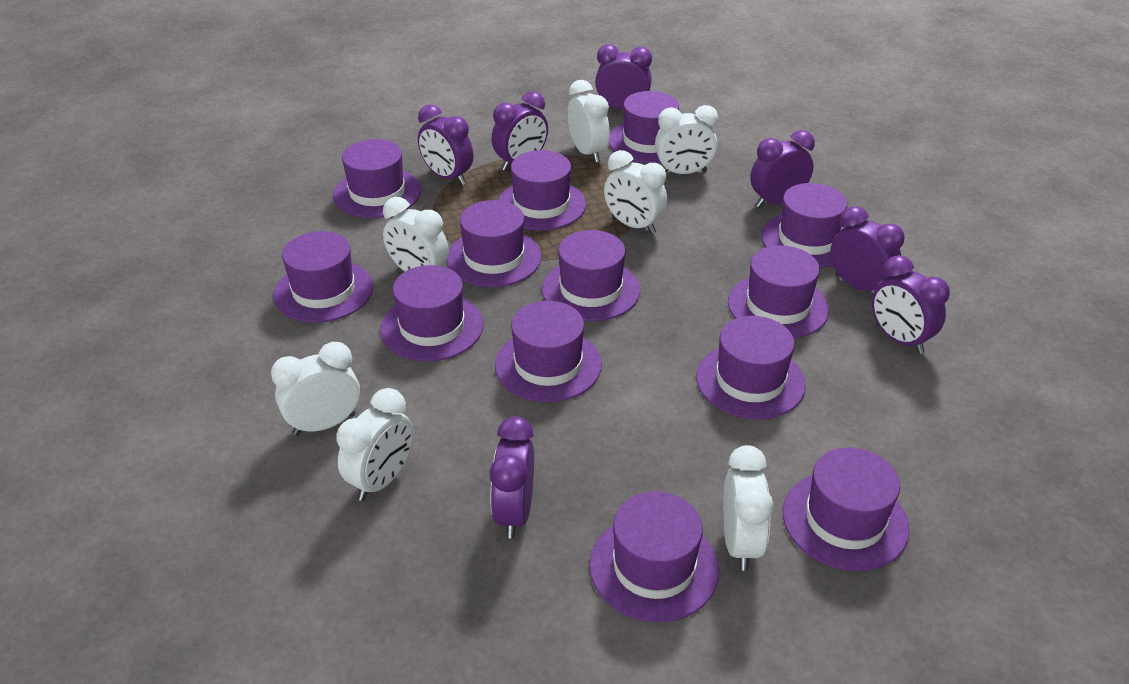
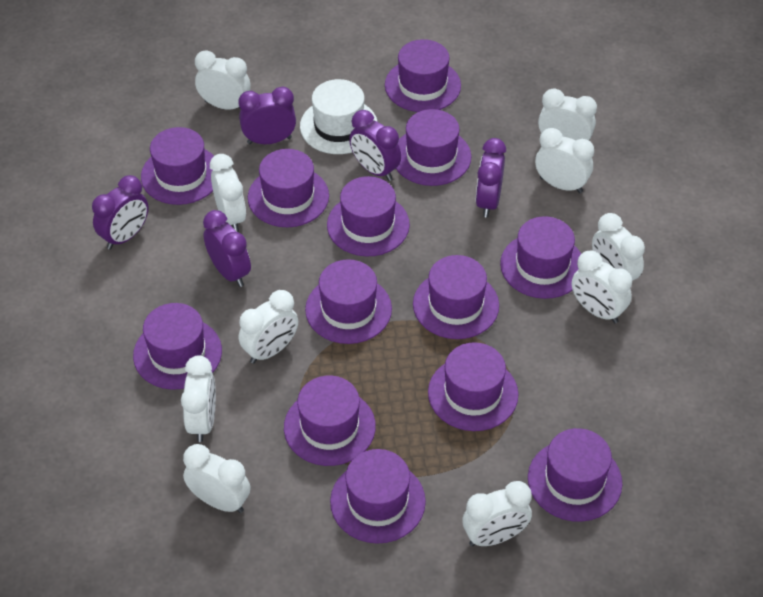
purple clock: 7 -> 5
white clock: 7 -> 10
white hat: 0 -> 1

